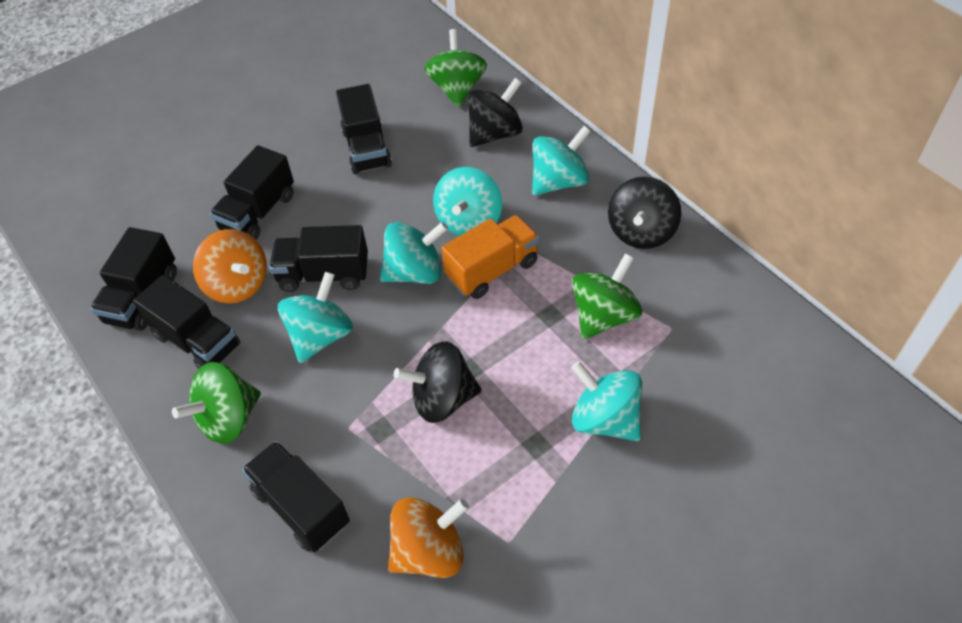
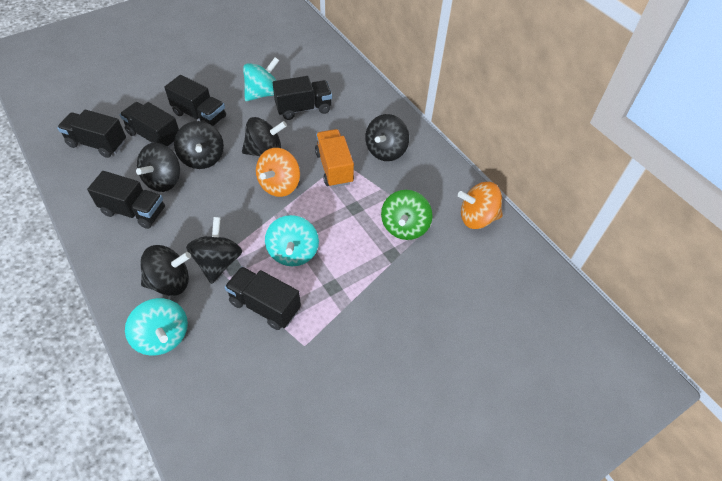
black spinning top: 3 -> 6
green spinning top: 3 -> 1
turquoise spinning top: 5 -> 3

